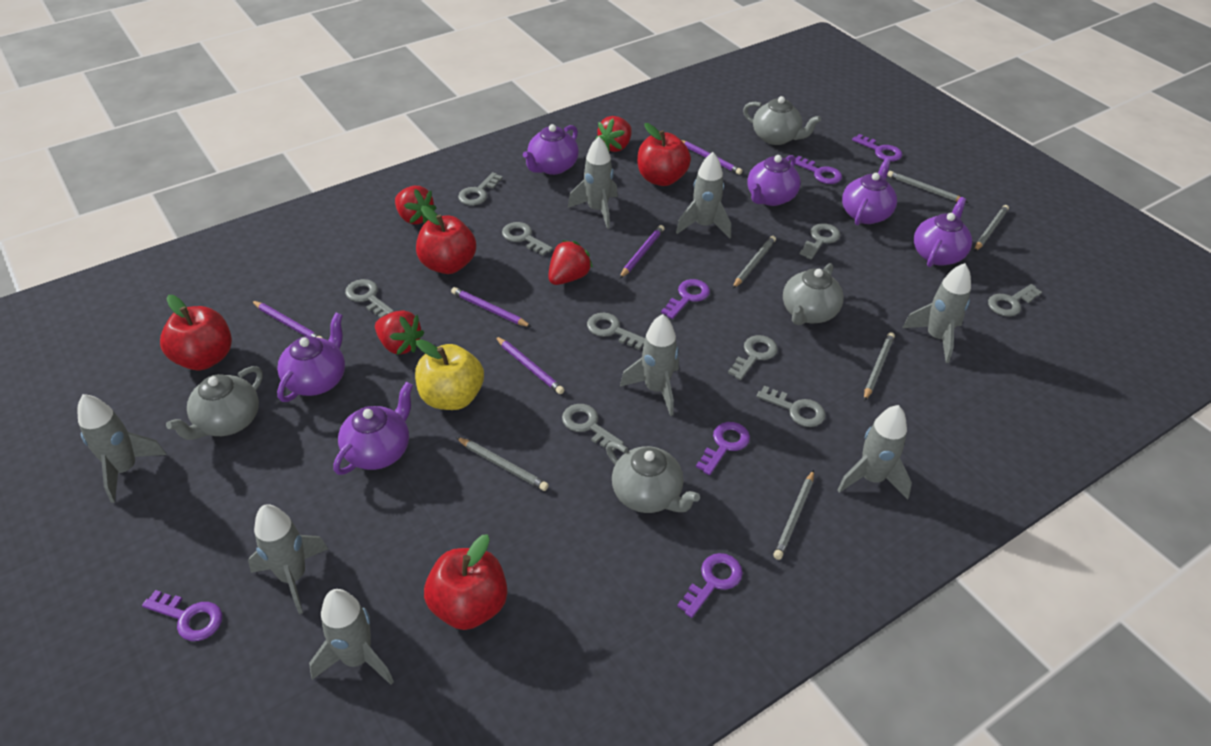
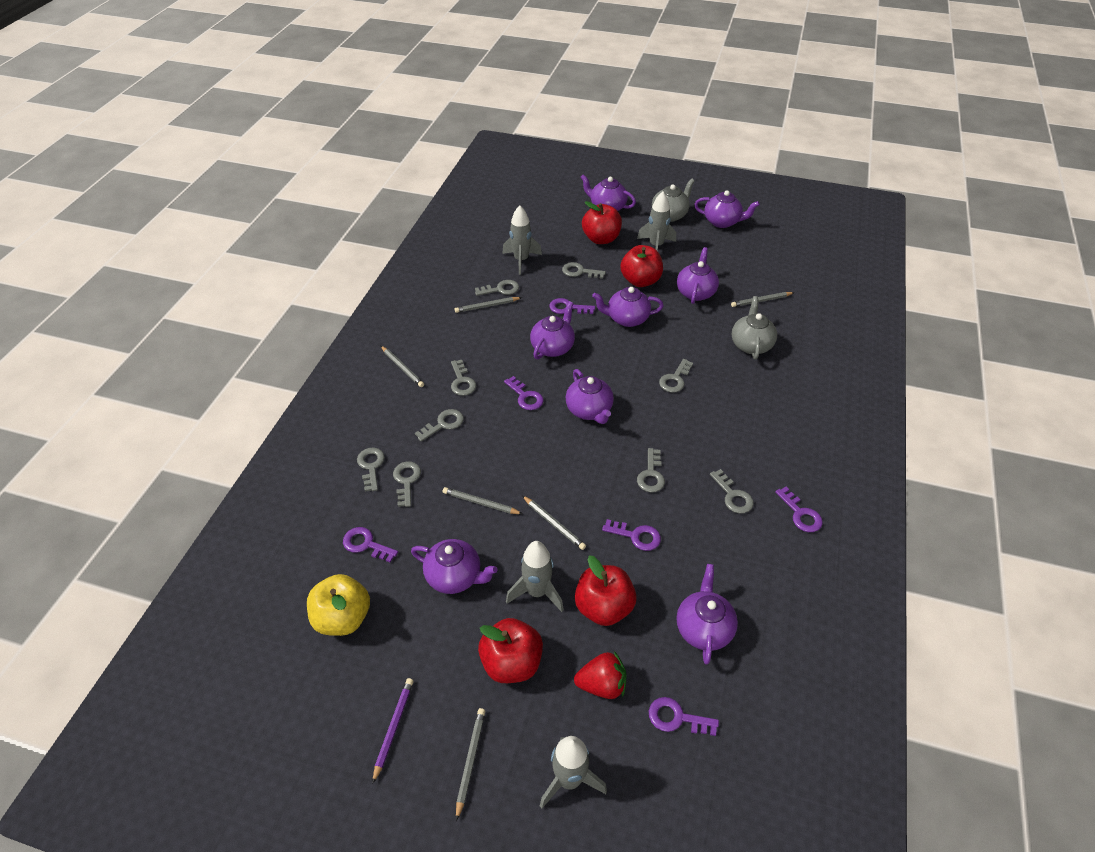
grey rocket: 8 -> 4
grey teapot: 4 -> 2
purple pencil: 5 -> 1
purple teapot: 6 -> 8
red strawberry: 4 -> 1

